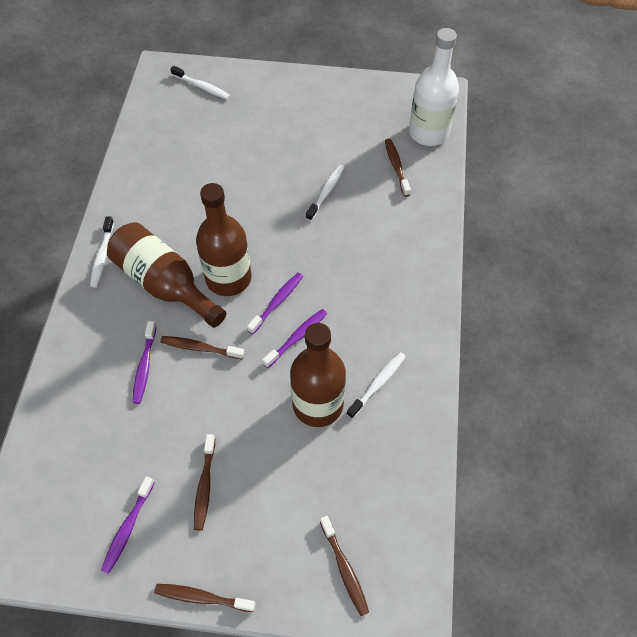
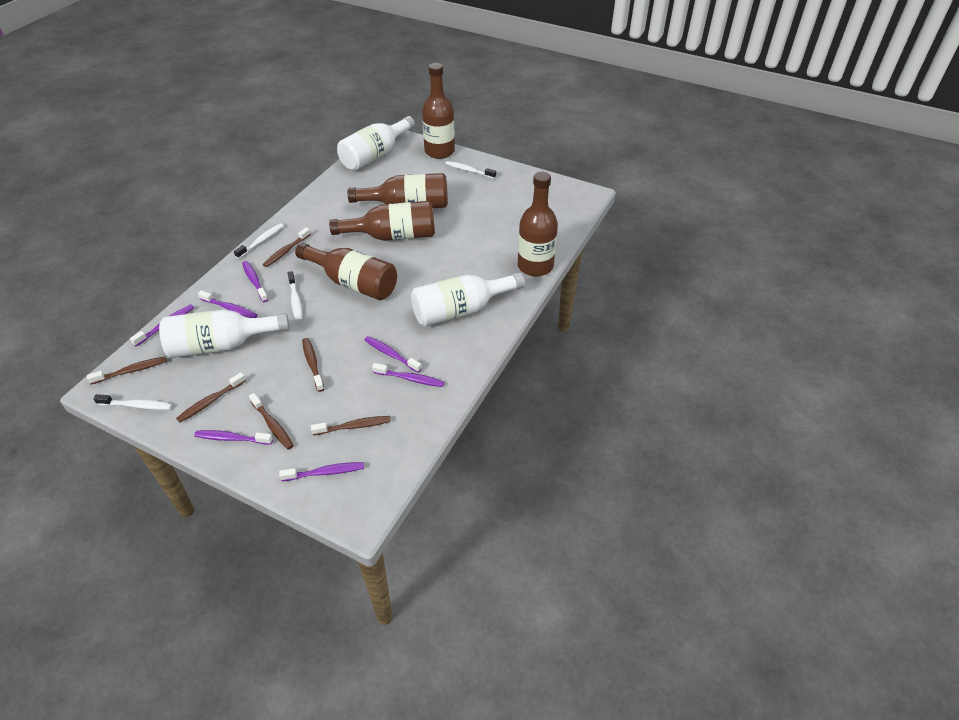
brown bottle: 3 -> 5
brown toothbrush: 5 -> 6
purple toothbrush: 4 -> 7
white bottle: 1 -> 3

